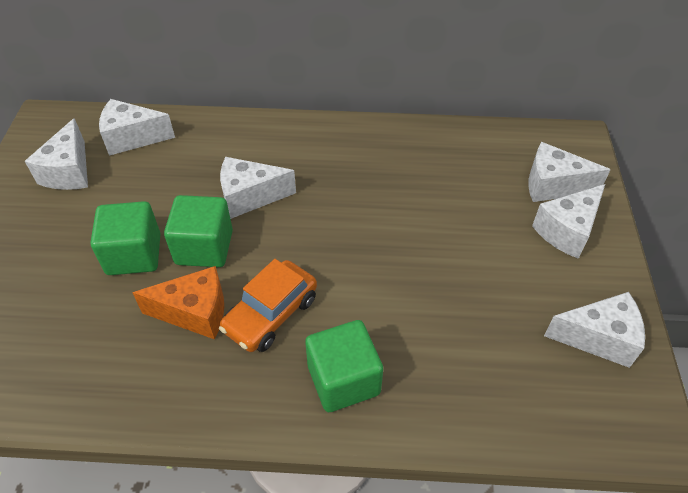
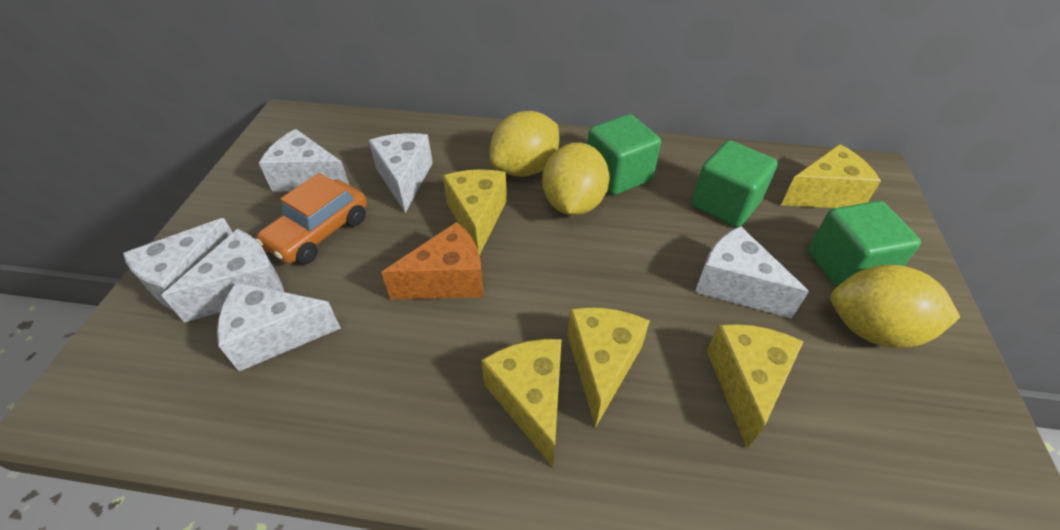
yellow cheese: 0 -> 5
yellow lemon: 0 -> 3

